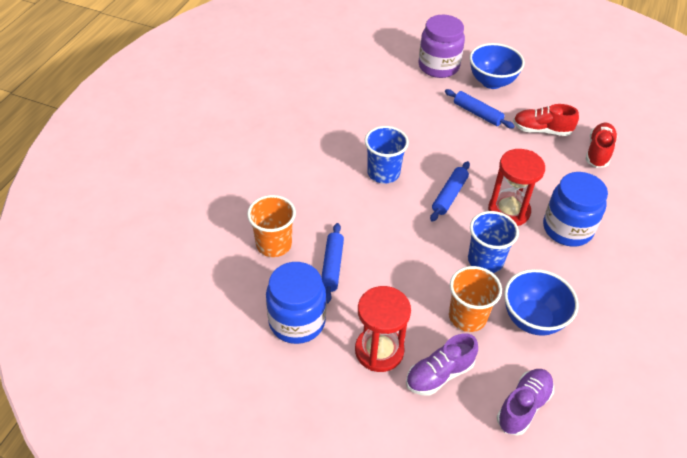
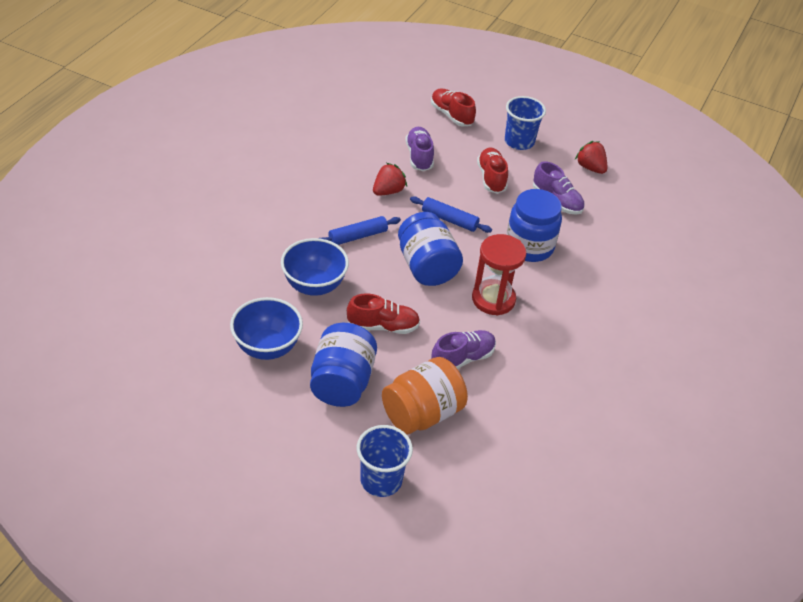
blue jar: 2 -> 3
blue rolling pin: 3 -> 2
orange cup: 2 -> 0
orange jar: 0 -> 1
purple jar: 1 -> 0
purple shoe: 2 -> 3
red hourglass: 2 -> 1
red shoe: 2 -> 3
red strawberry: 0 -> 2

